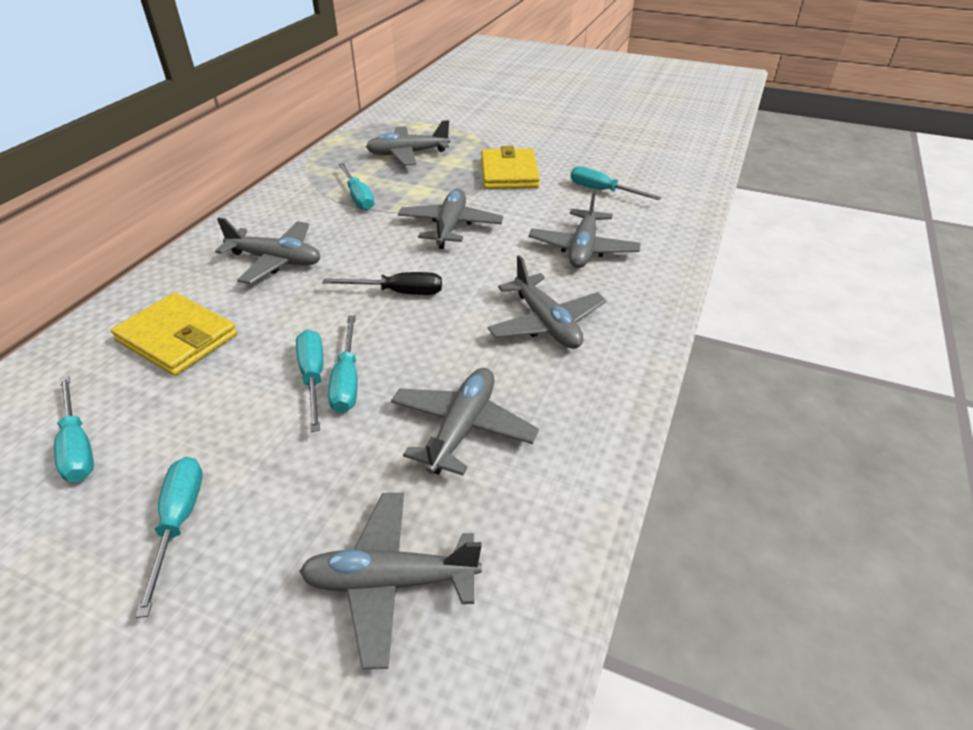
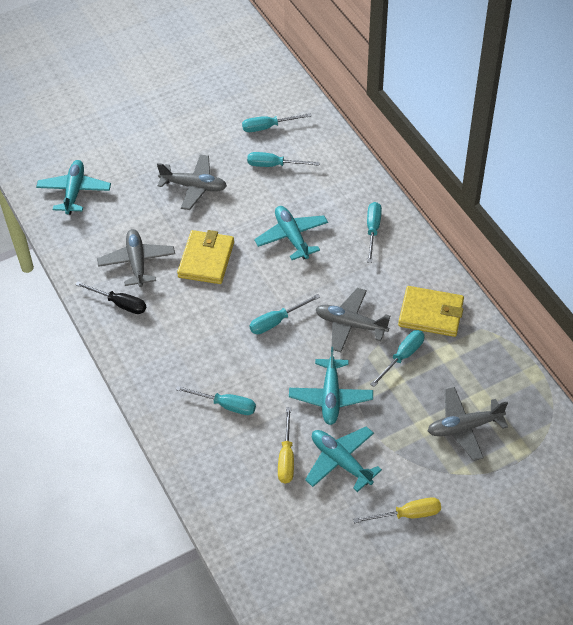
grey plane: 7 -> 4
turquoise plane: 0 -> 4
yellow screwdriver: 0 -> 2

